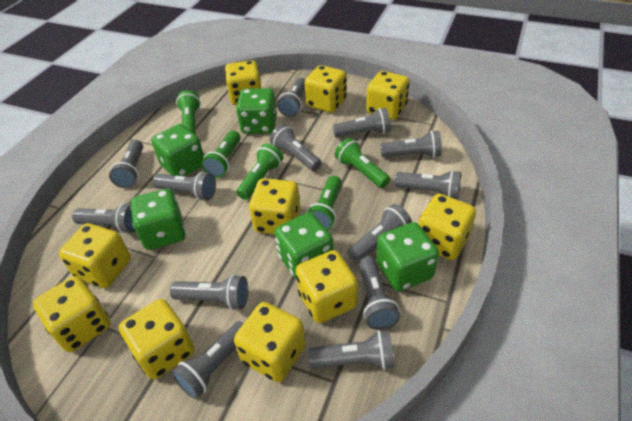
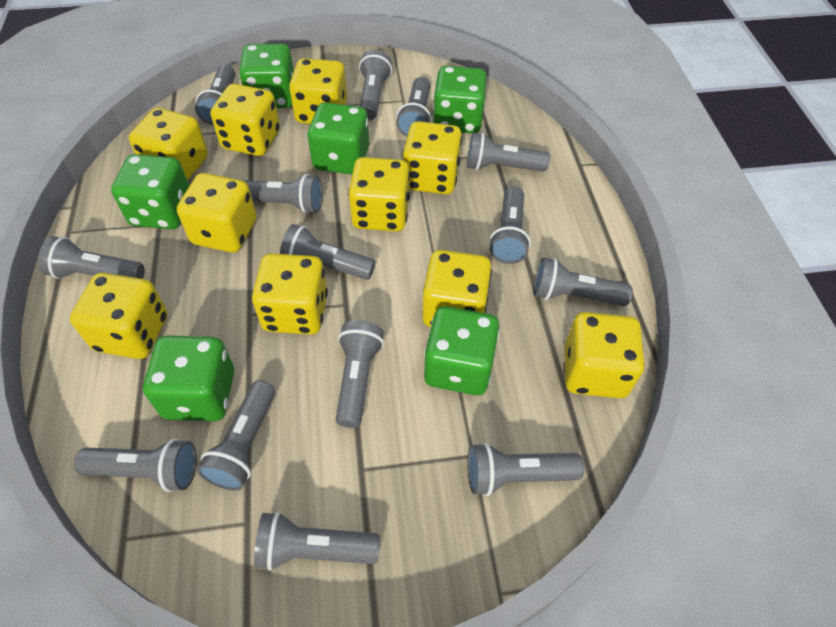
green dice: 5 -> 6
green flashlight: 5 -> 0
grey flashlight: 13 -> 14

